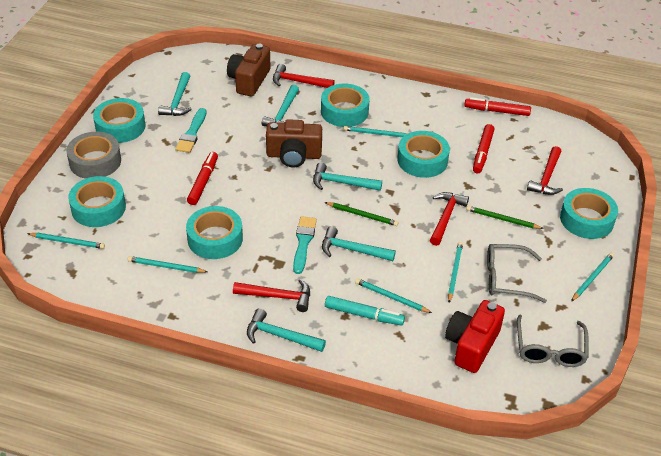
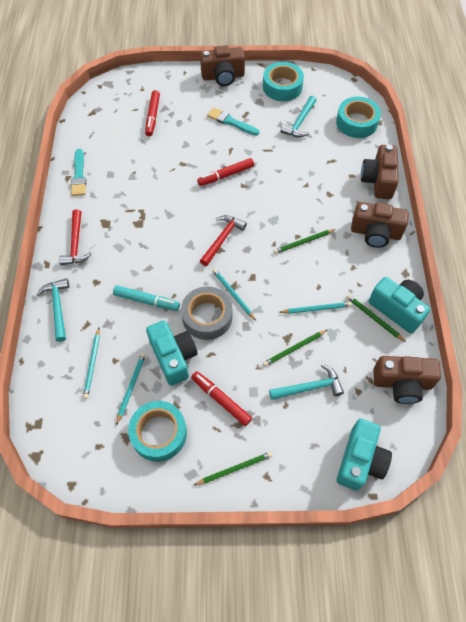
brown camera: 2 -> 4
green pencil: 2 -> 4
grey glasses: 2 -> 0
red camera: 1 -> 0
red hammer: 4 -> 2
turquoise camera: 0 -> 3
turquoise hammer: 5 -> 3
turquoise pencil: 6 -> 4
turquoise tape: 6 -> 3

